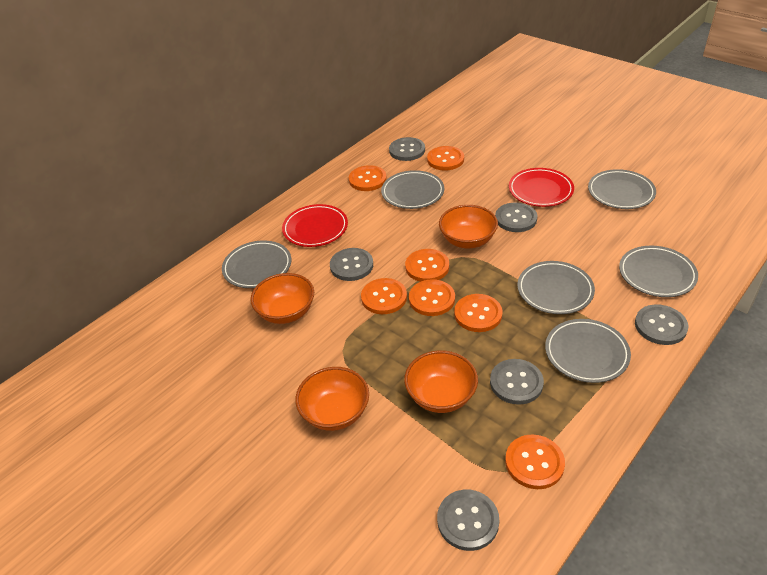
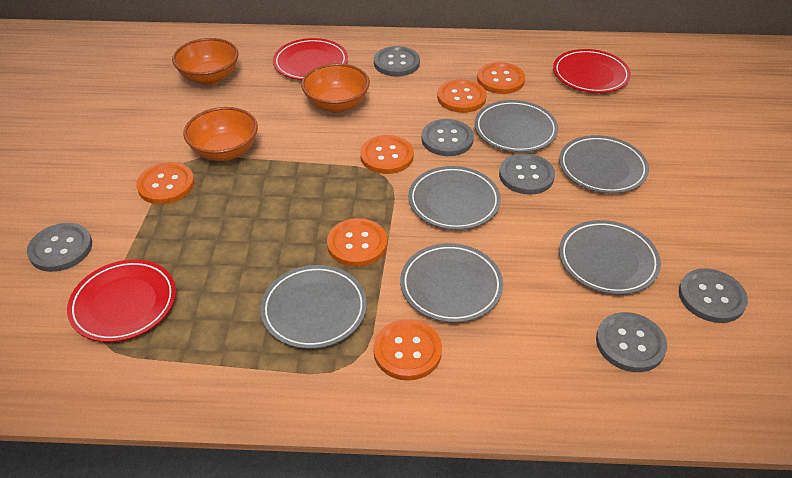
orange bowl: 4 -> 3
orange button: 7 -> 6
red plate: 2 -> 3

